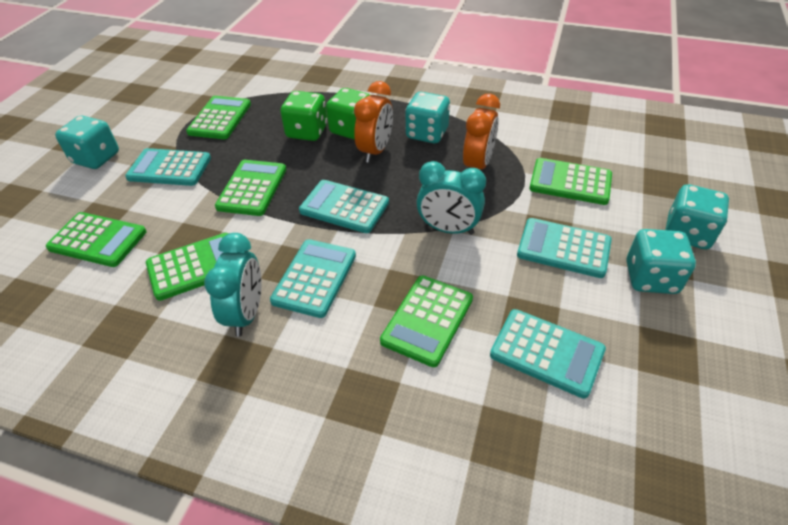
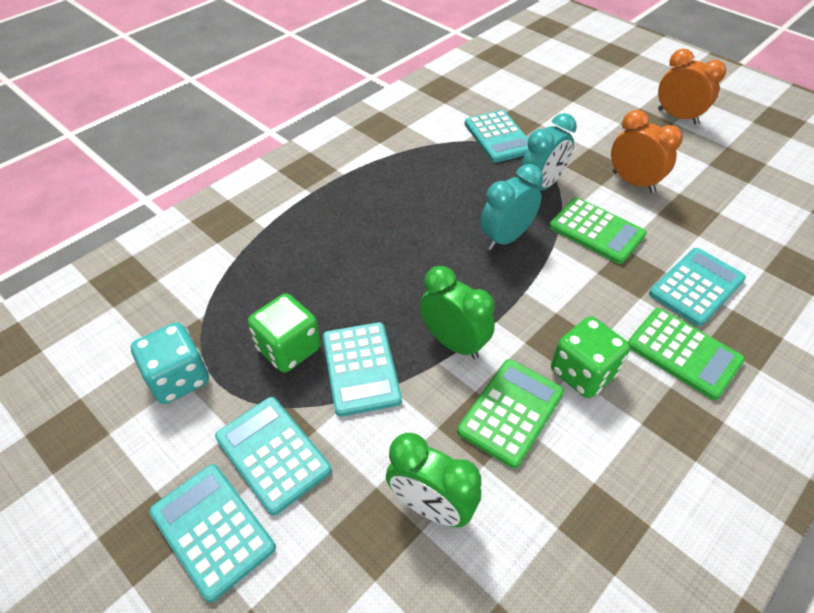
green calculator: 6 -> 3
green clock: 0 -> 2
turquoise dice: 4 -> 1

